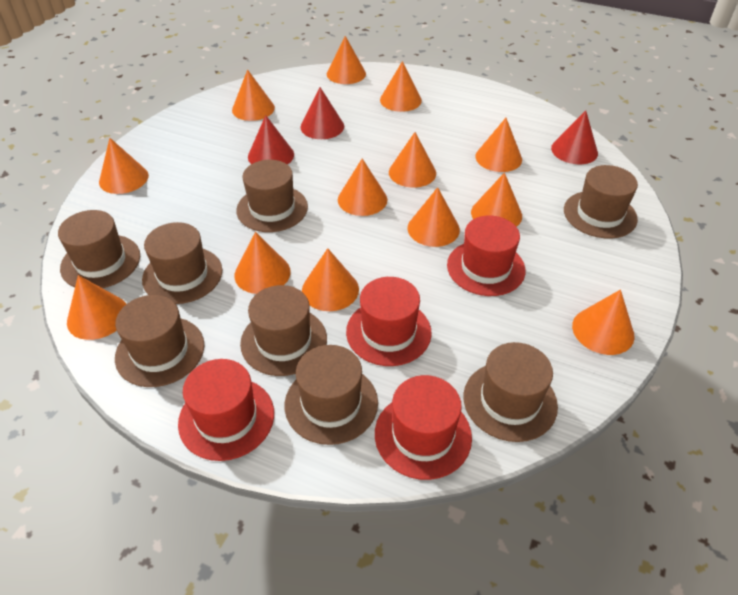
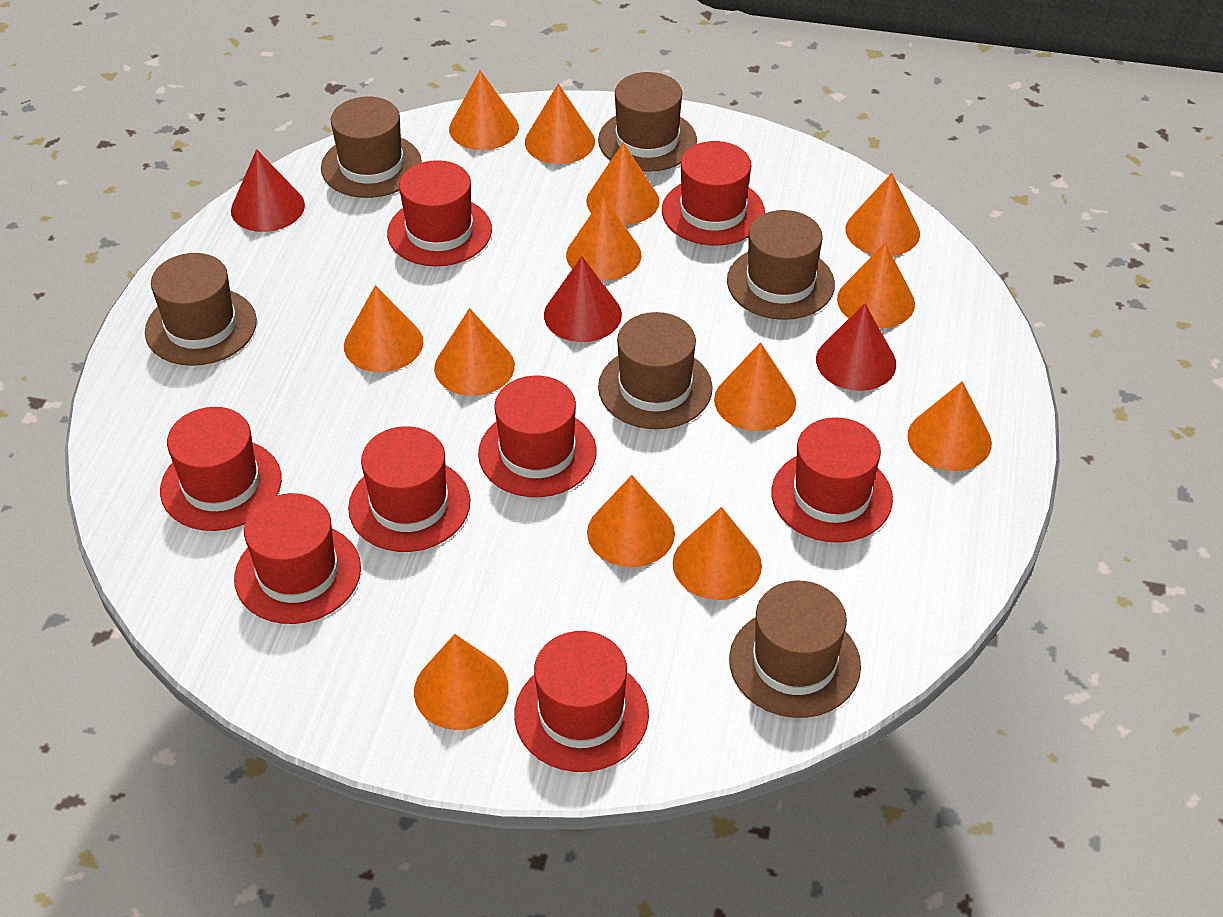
brown hat: 8 -> 6
red hat: 4 -> 8

